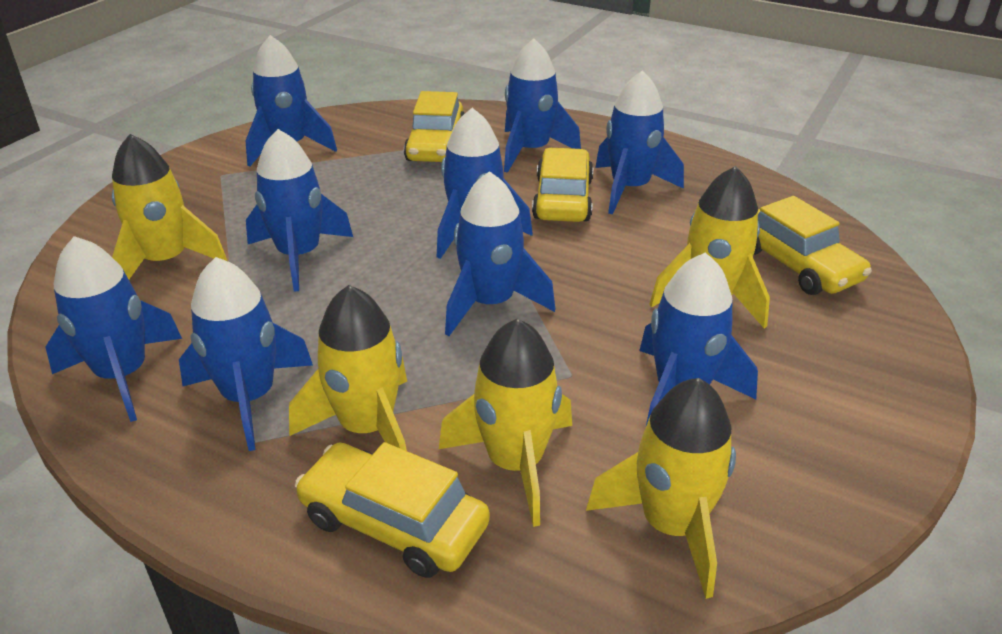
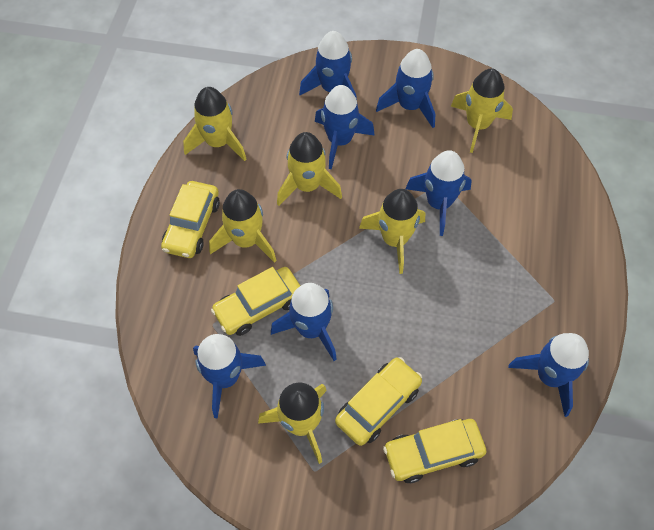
blue rocket: 9 -> 7
yellow rocket: 5 -> 6

